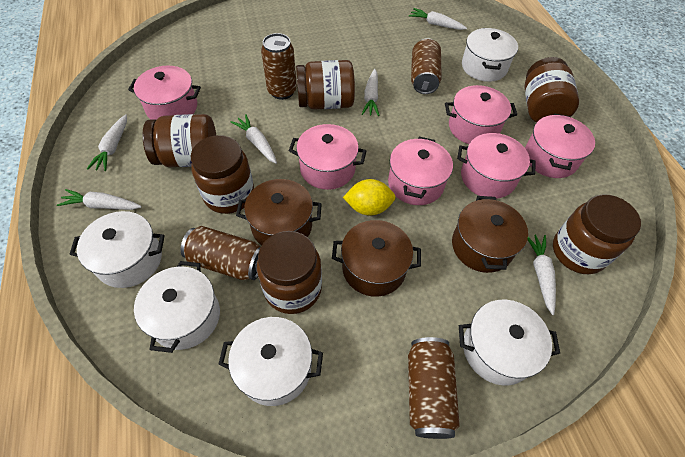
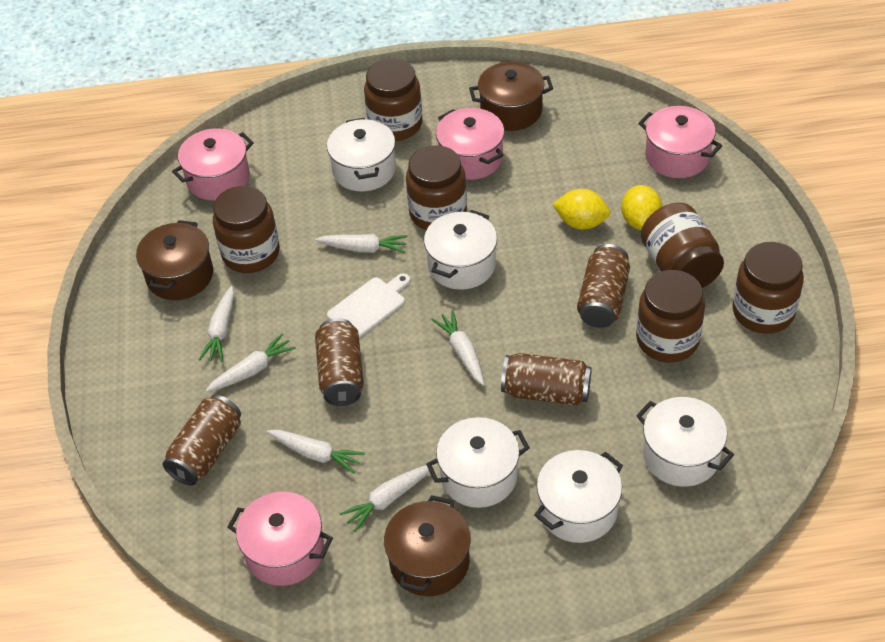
pink pot: 6 -> 4
white cutting board: 0 -> 1
yellow lemon: 1 -> 2

